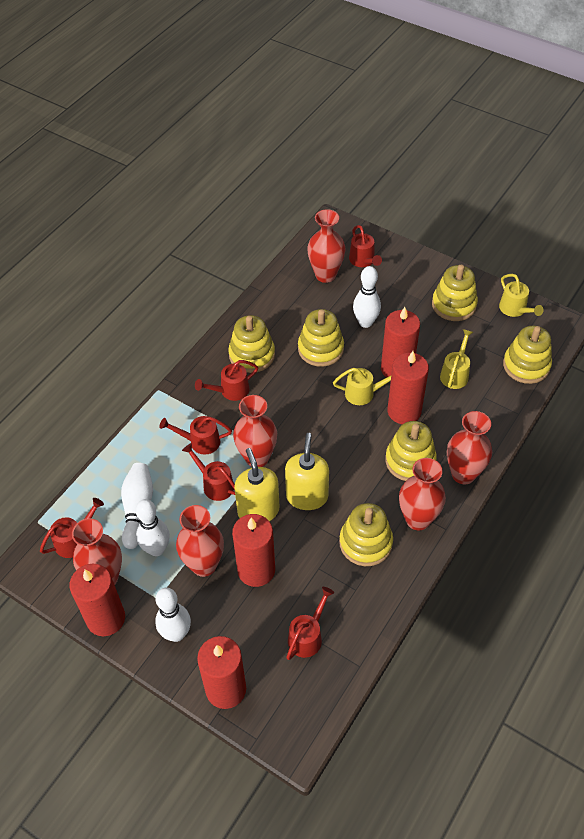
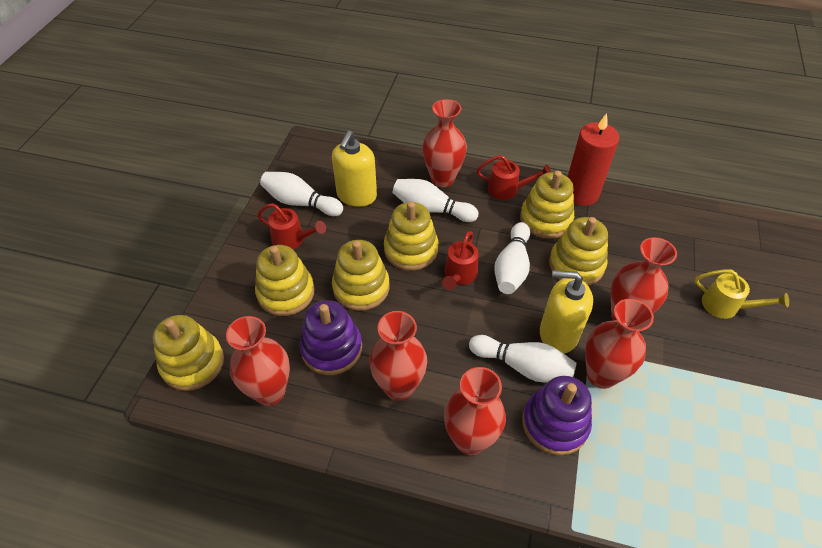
purple stacking toy: 0 -> 2
red candle: 5 -> 1
red watering can: 6 -> 3
yellow watering can: 3 -> 1

